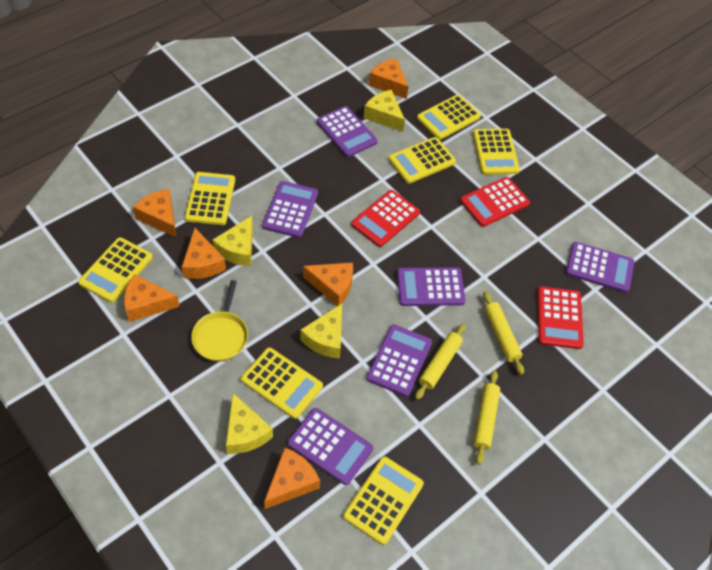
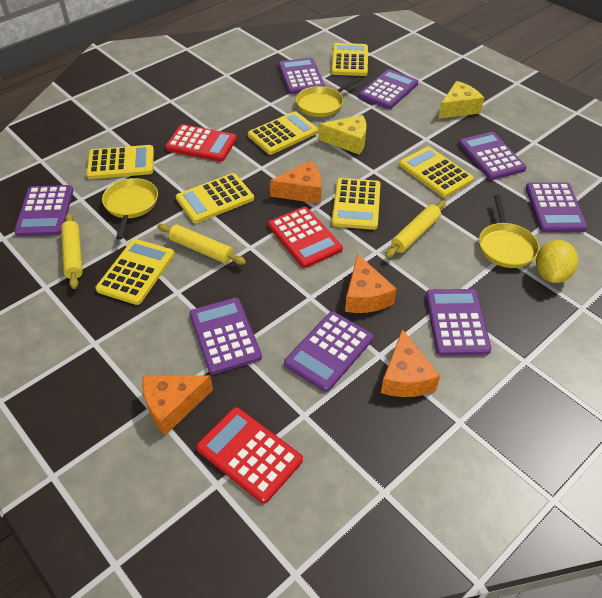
orange cheese: 6 -> 4
purple calculator: 6 -> 8
yellow cheese: 4 -> 2
yellow lemon: 0 -> 1
yellow pan: 1 -> 3

